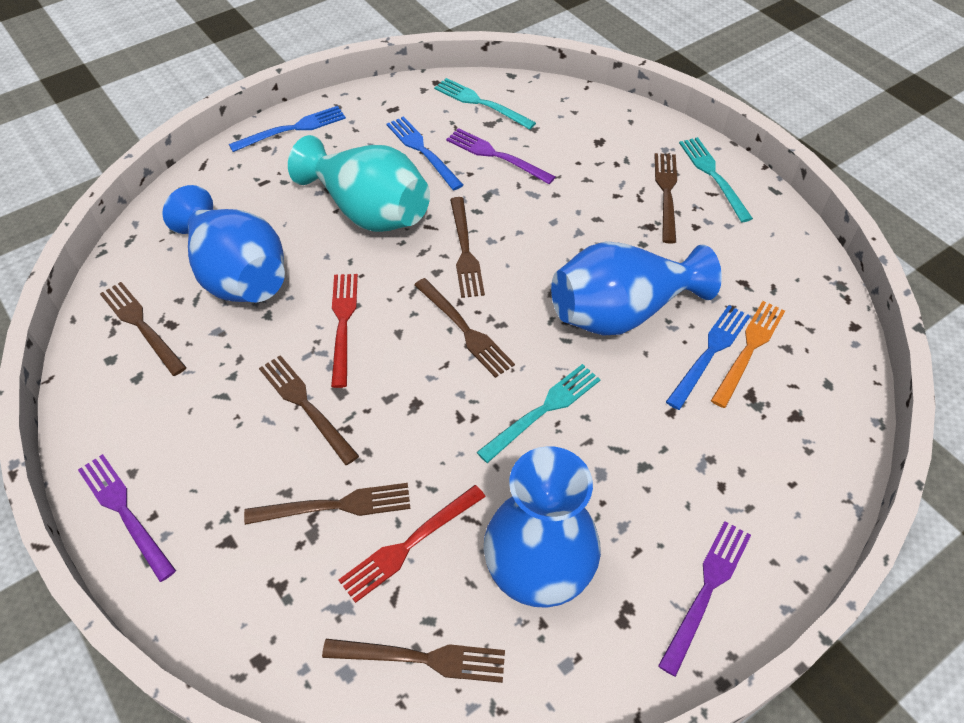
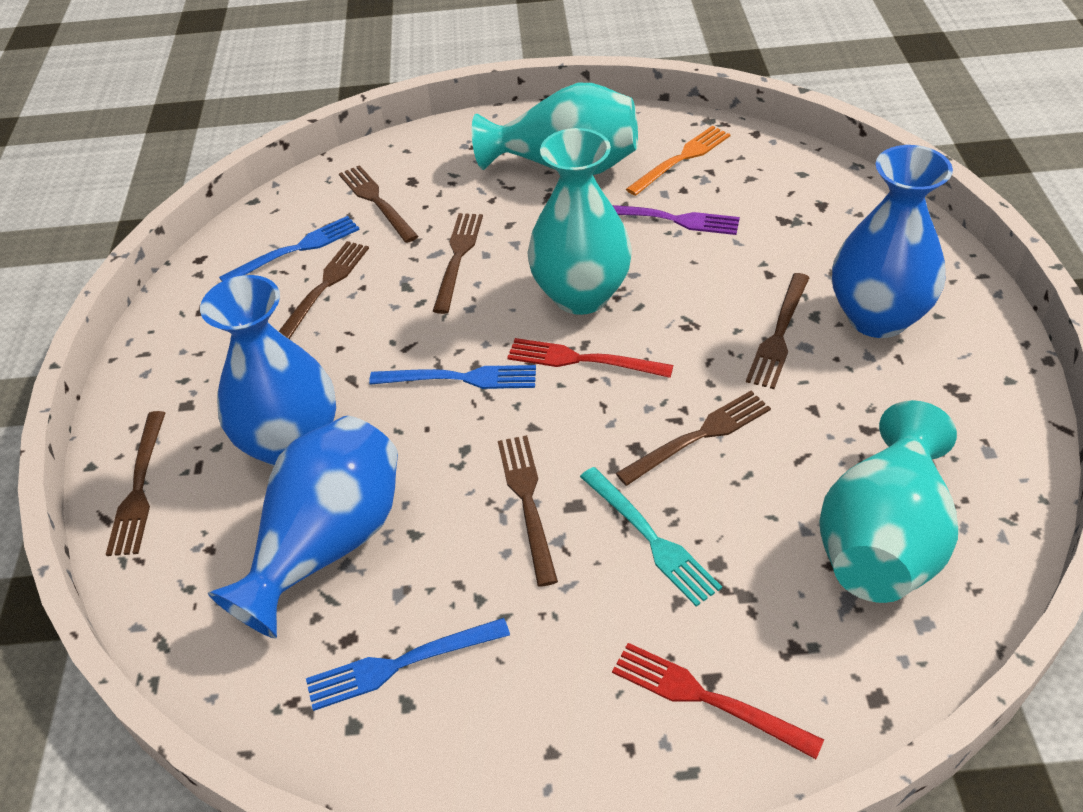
purple fork: 3 -> 1
turquoise fork: 3 -> 1
turquoise vase: 1 -> 3

